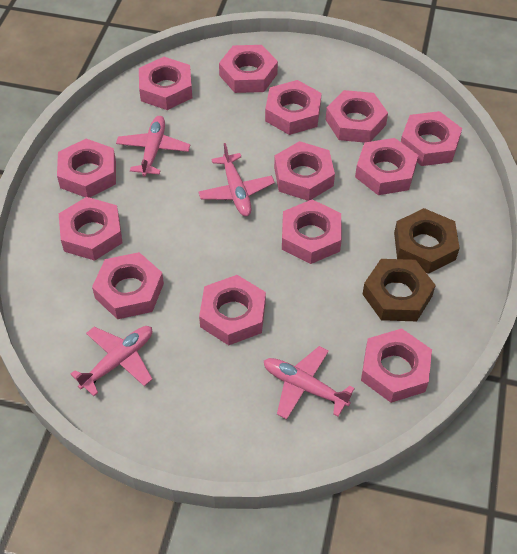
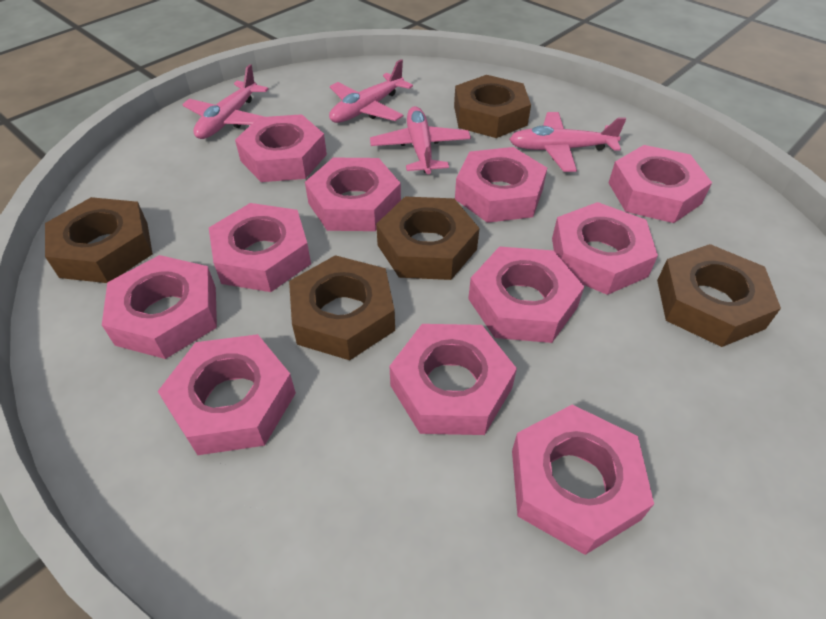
brown nut: 2 -> 5
pink nut: 13 -> 11

